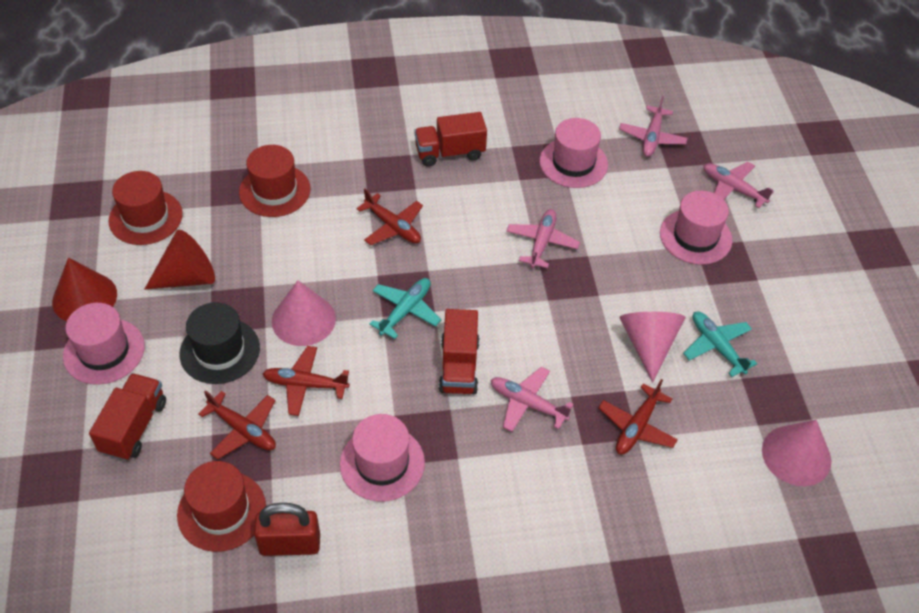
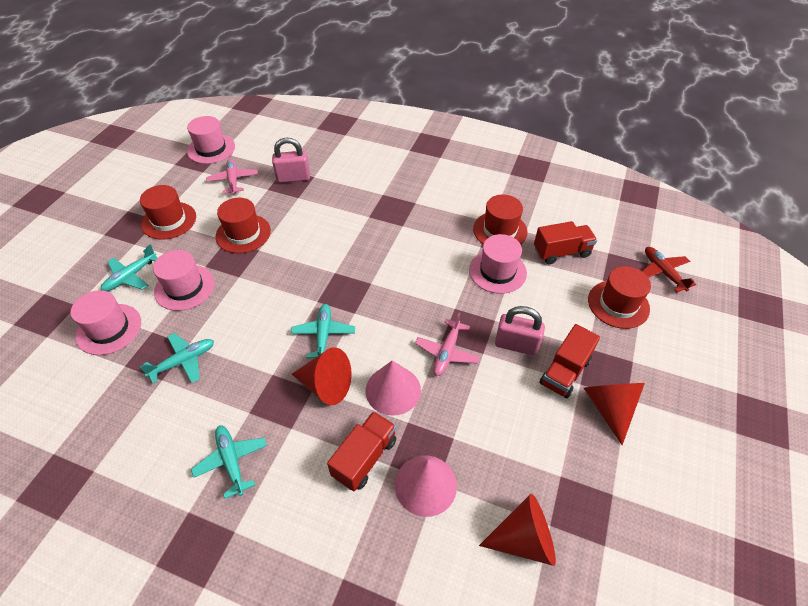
black hat: 1 -> 0
pink cone: 3 -> 2
pink padlock: 0 -> 2
pink plane: 4 -> 2
red cone: 2 -> 3
red hat: 3 -> 4
red padlock: 1 -> 0
red plane: 4 -> 1
turquoise plane: 2 -> 4

